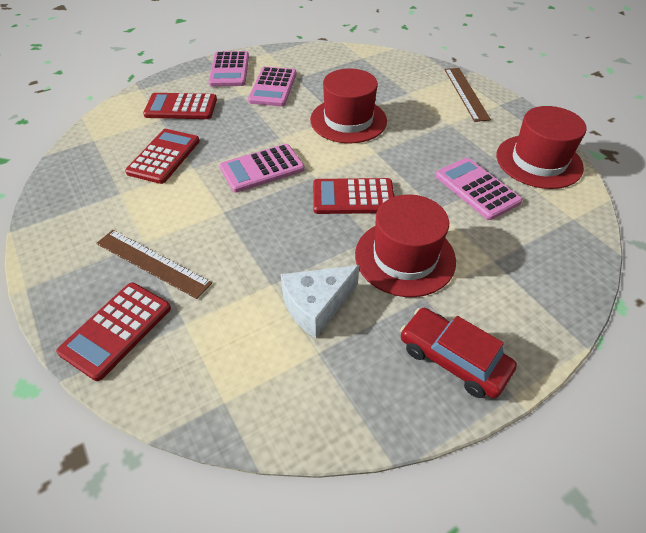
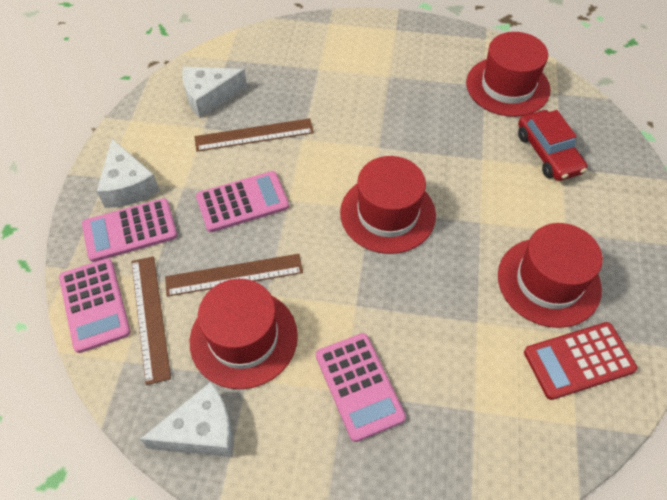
brown ruler: 2 -> 3
red calculator: 4 -> 1
red hat: 3 -> 4
white cheese: 1 -> 3

